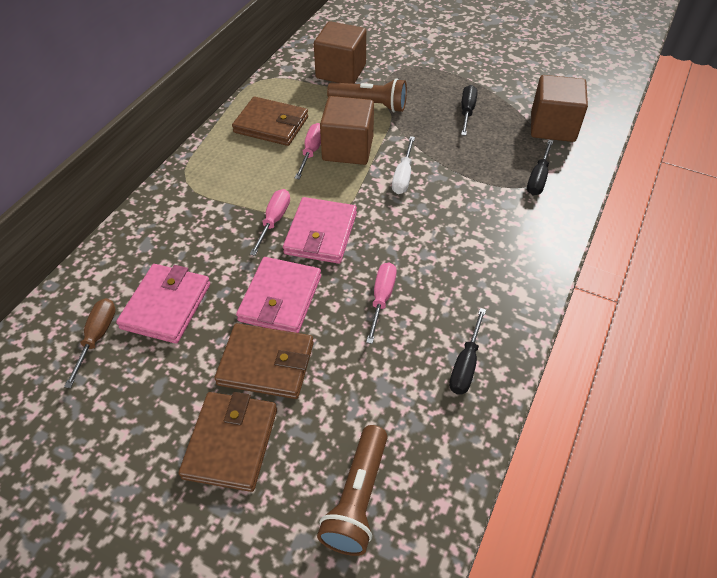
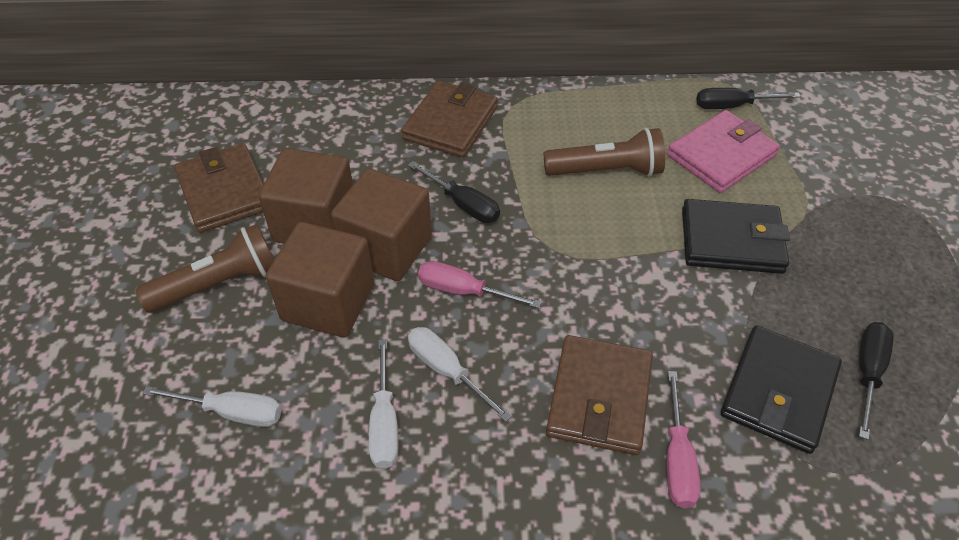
black wallet: 0 -> 2
brown screwdriver: 1 -> 0
pink screwdriver: 3 -> 2
pink wallet: 3 -> 1
white screwdriver: 1 -> 3

